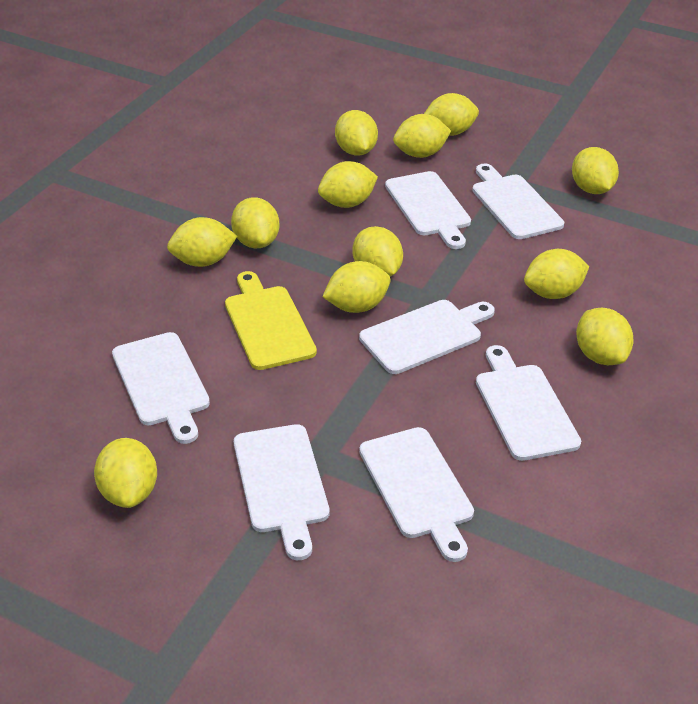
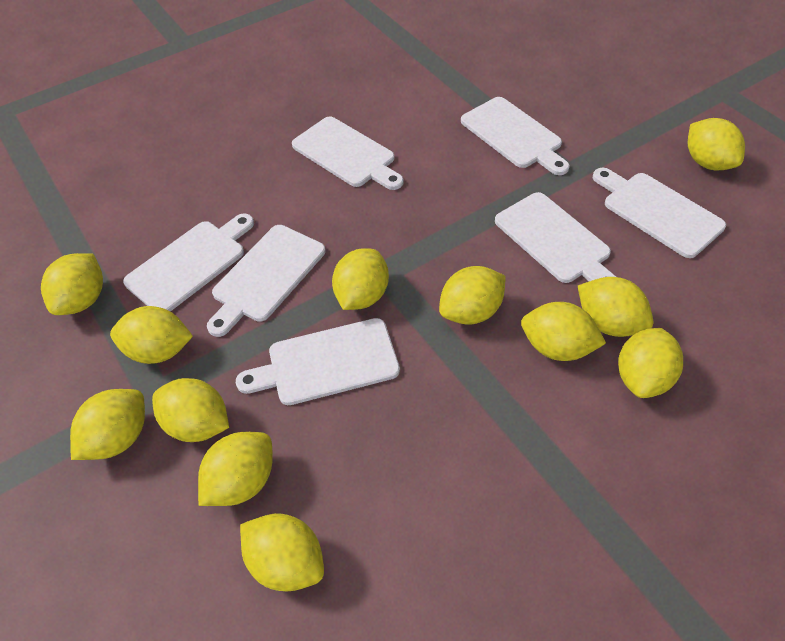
yellow cutting board: 1 -> 0

